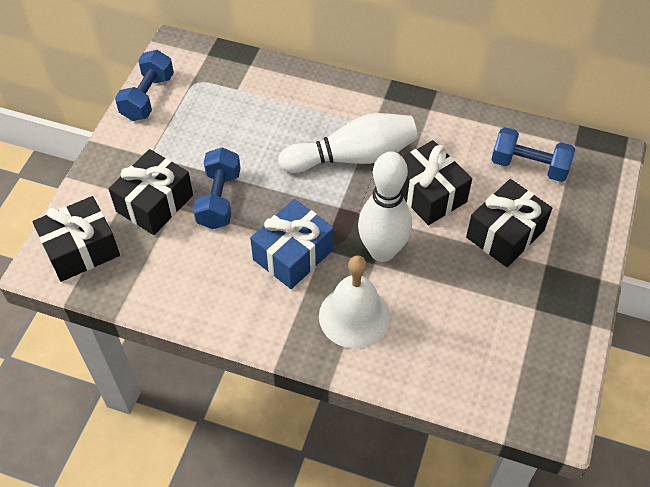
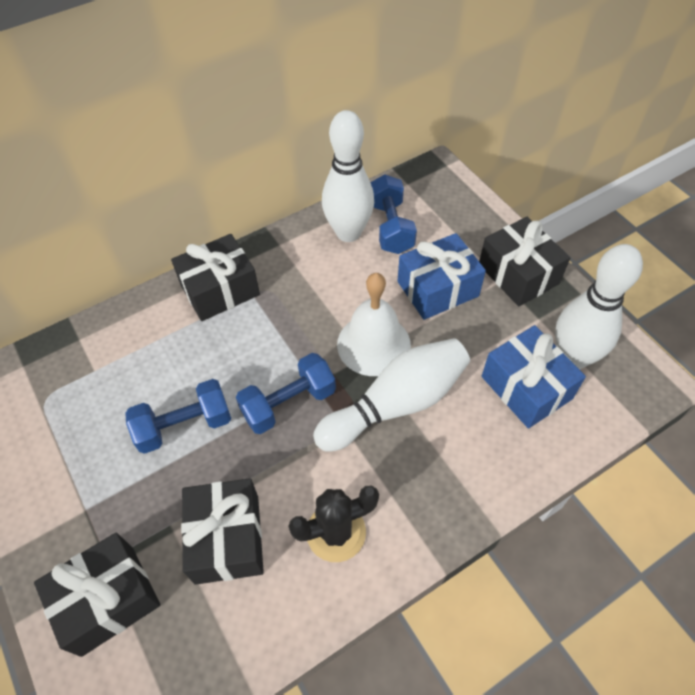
black cactus: 0 -> 1
blue gift: 1 -> 2
white bowling pin: 2 -> 3

